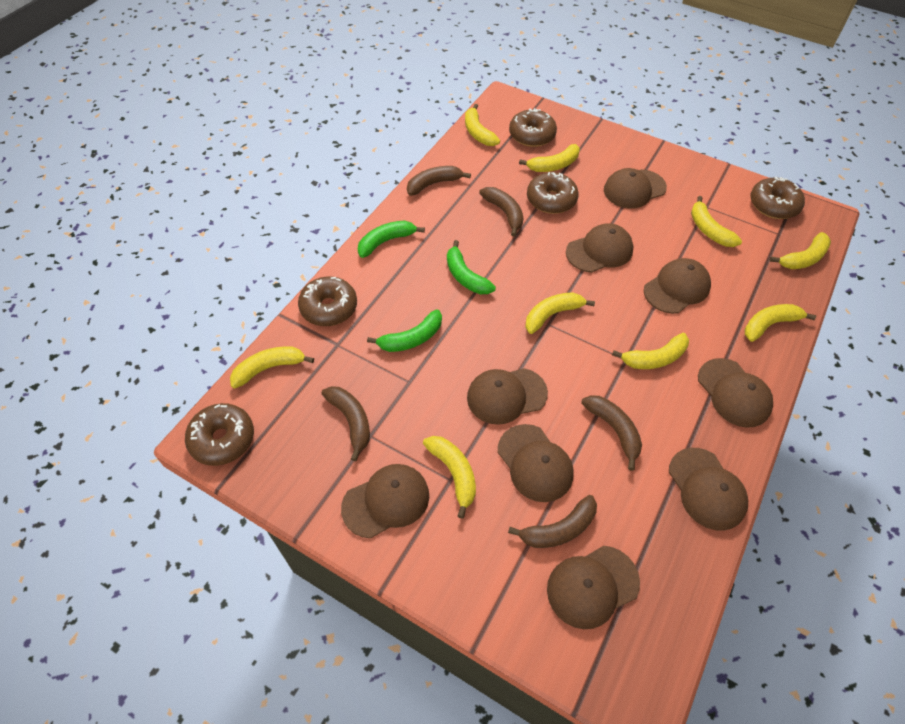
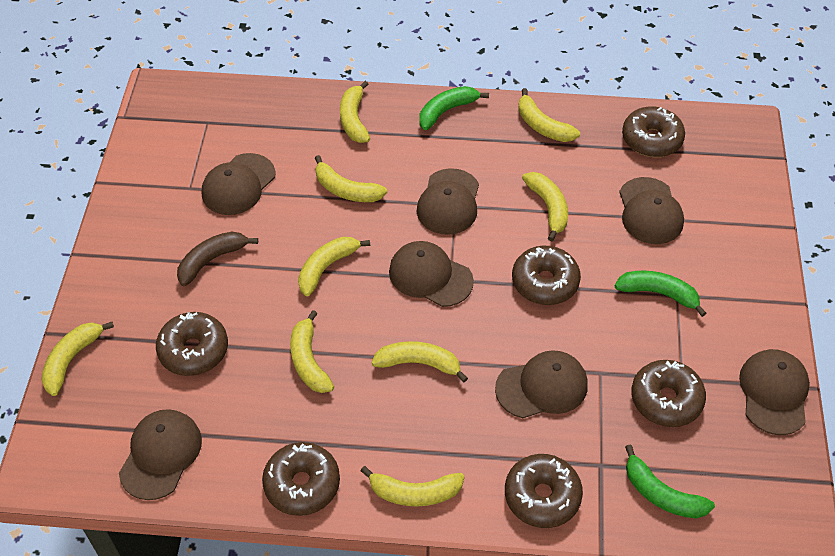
brown banana: 5 -> 1
brown cap: 9 -> 7
brown donut: 5 -> 6

